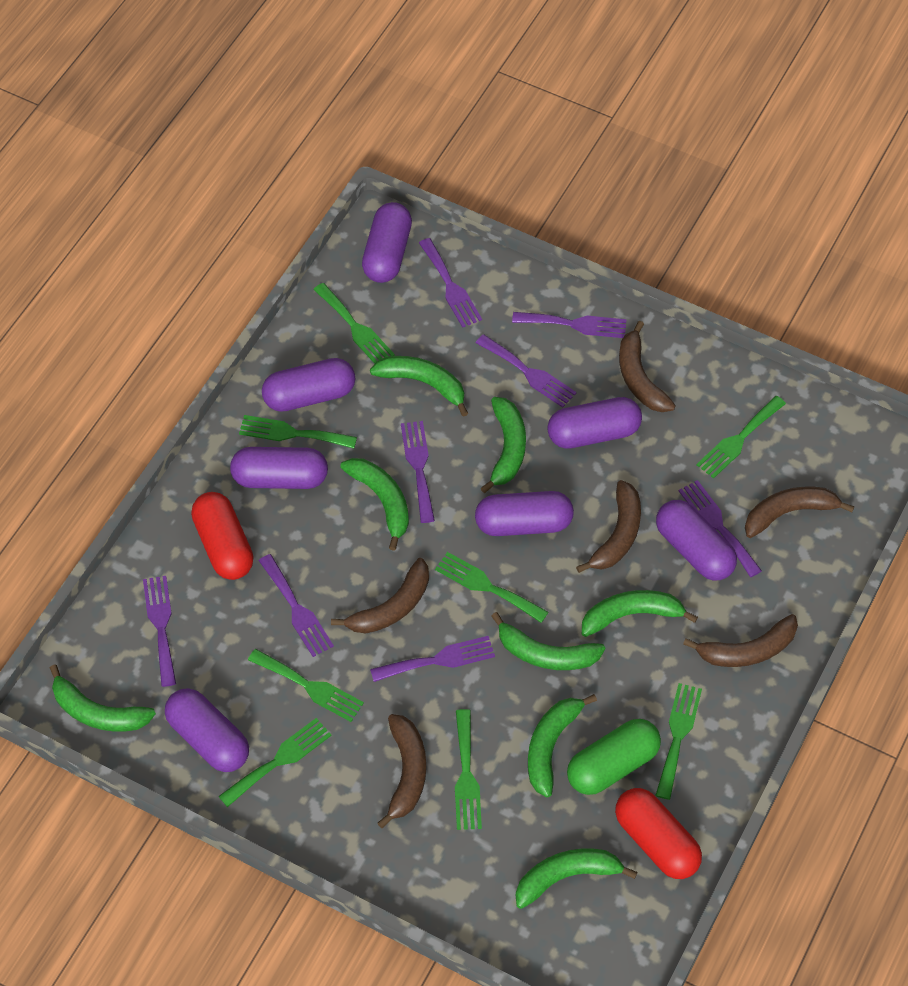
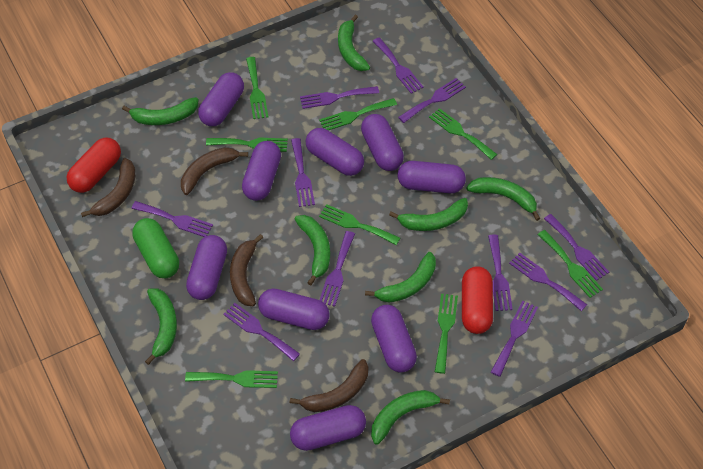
brown banana: 6 -> 4
purple capsule: 7 -> 9
purple fork: 8 -> 11

